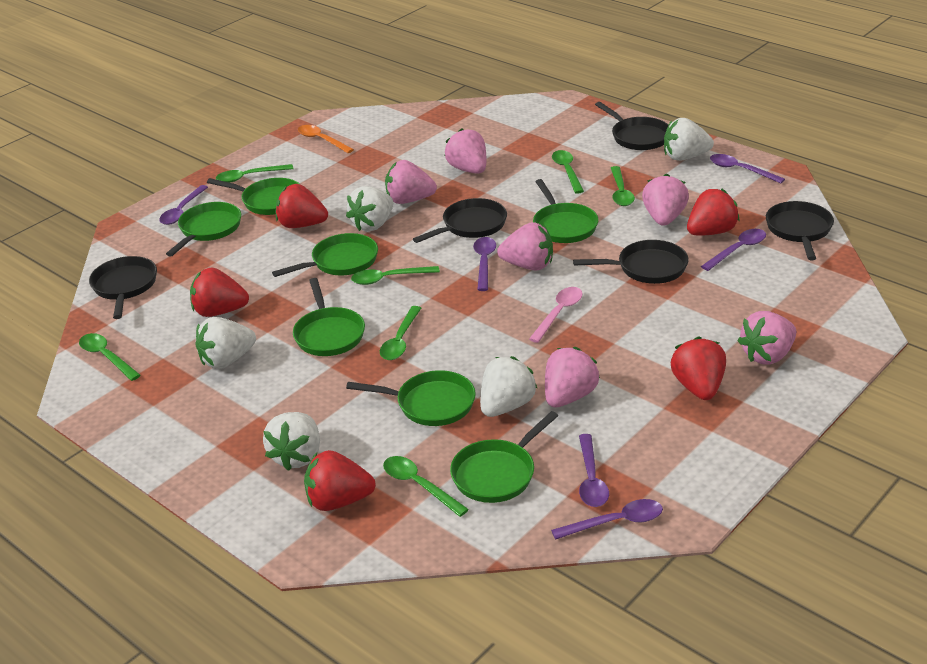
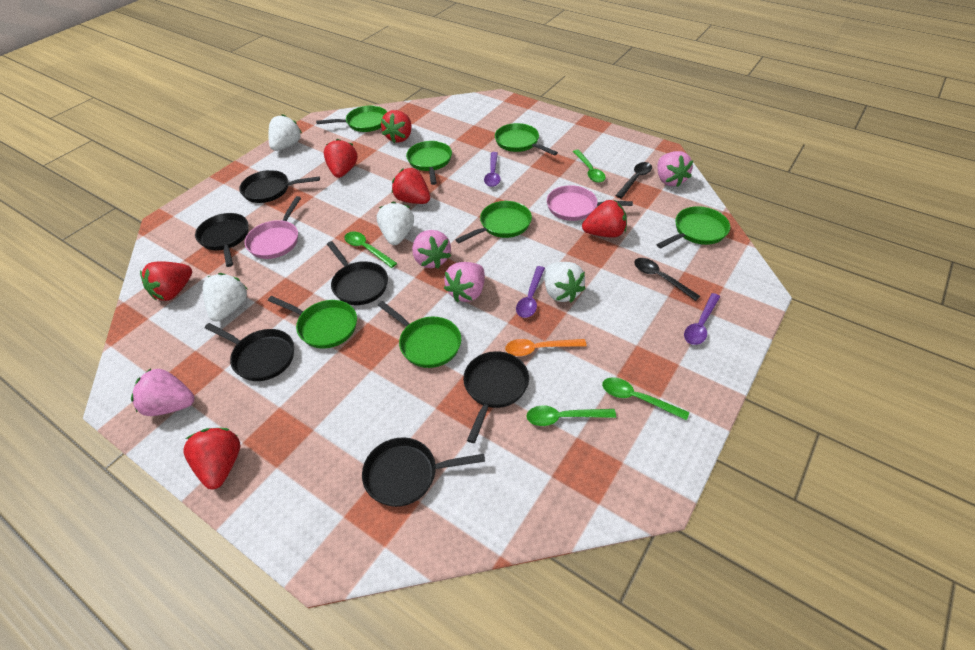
black pan: 5 -> 6
black spoon: 0 -> 2
green spoon: 7 -> 4
pink pan: 0 -> 2
pink spoon: 1 -> 0
pink strawberry: 6 -> 4
purple spoon: 6 -> 3
red strawberry: 5 -> 6
white strawberry: 5 -> 4

